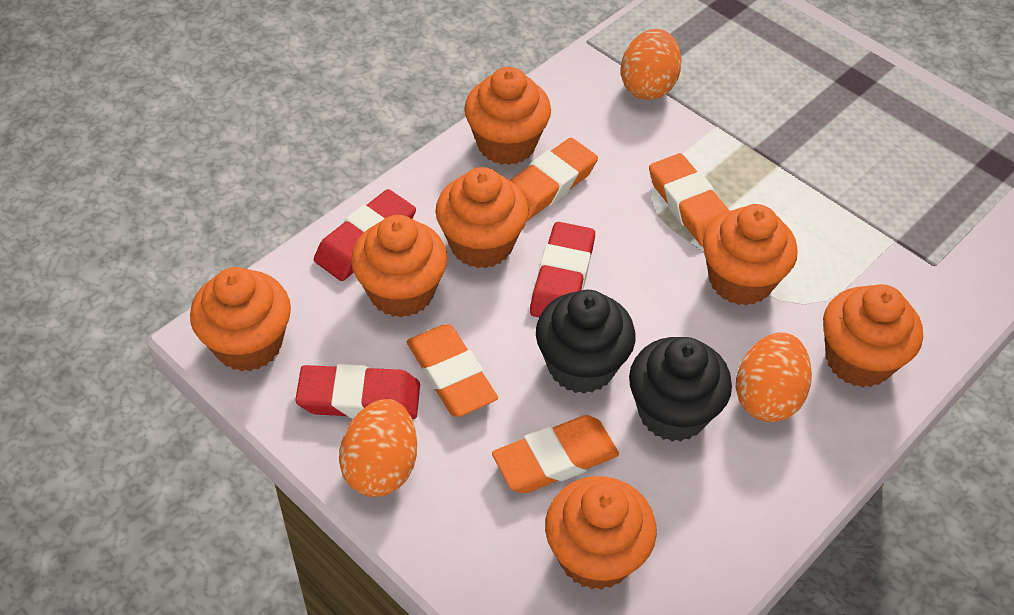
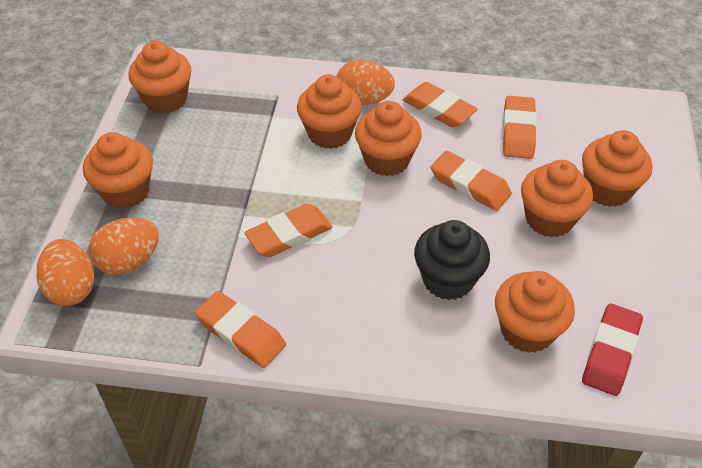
black cupcake: 2 -> 1
orange eraser: 4 -> 5
red eraser: 3 -> 1

